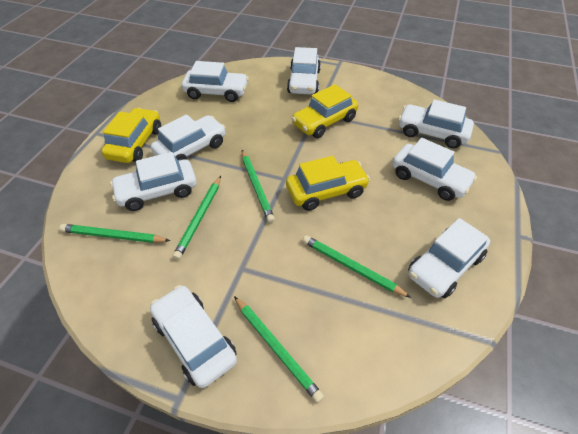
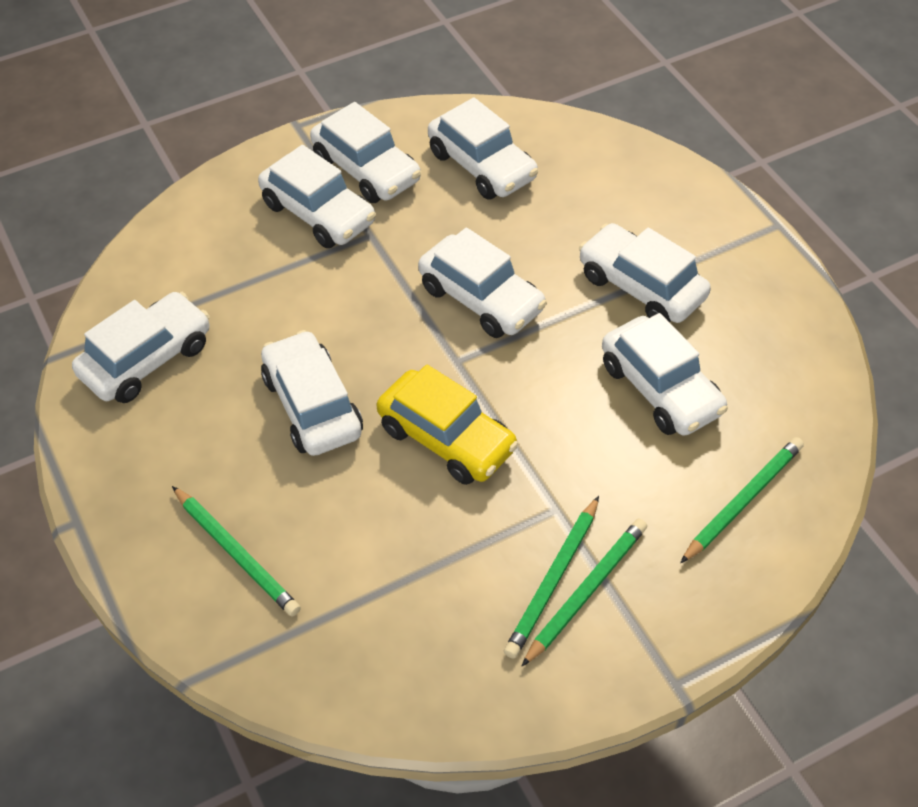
green pencil: 5 -> 4
yellow car: 3 -> 1

